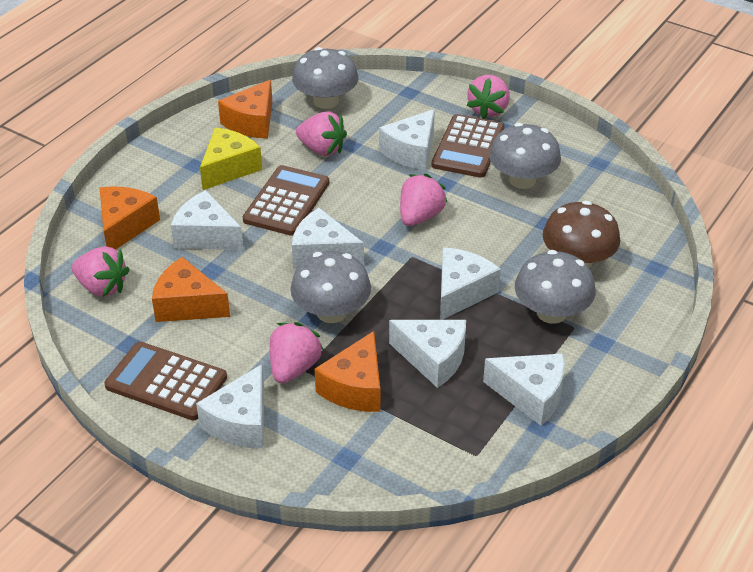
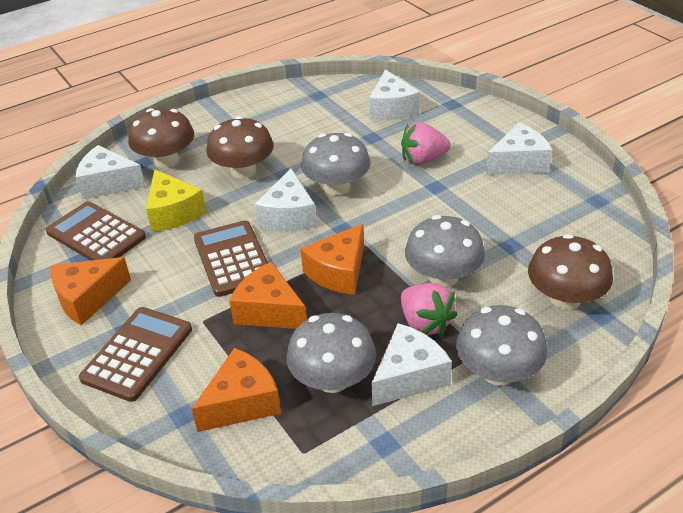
brown mushroom: 1 -> 3
pink strawberry: 5 -> 2
white cheese: 7 -> 5

